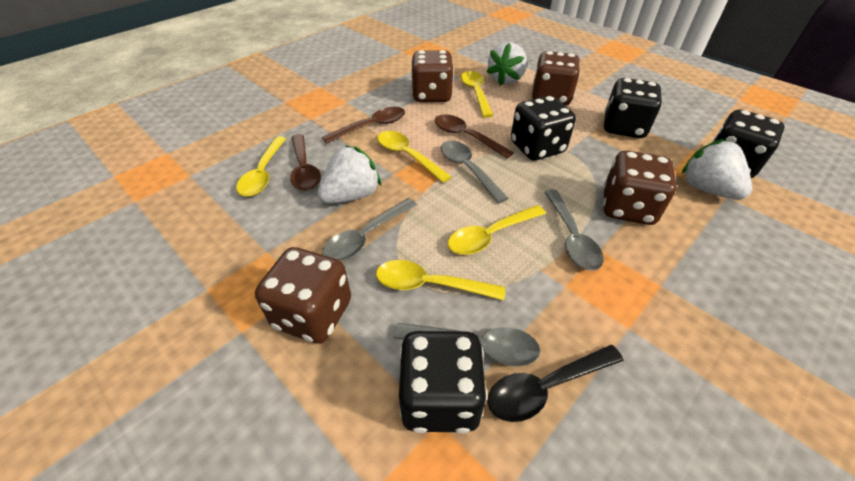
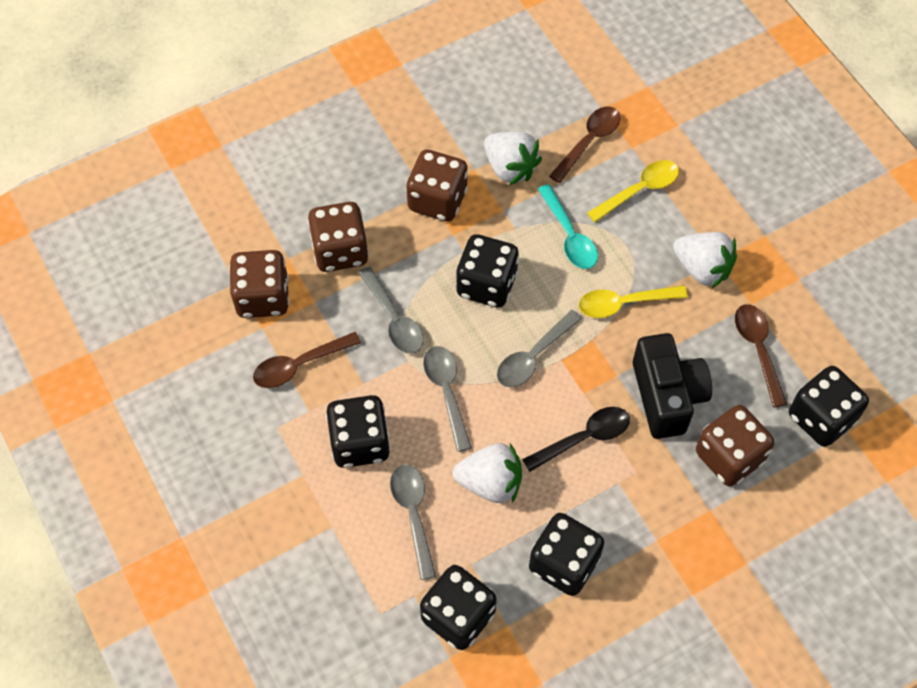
black camera: 0 -> 1
black dice: 4 -> 5
turquoise spoon: 0 -> 1
yellow spoon: 5 -> 2

